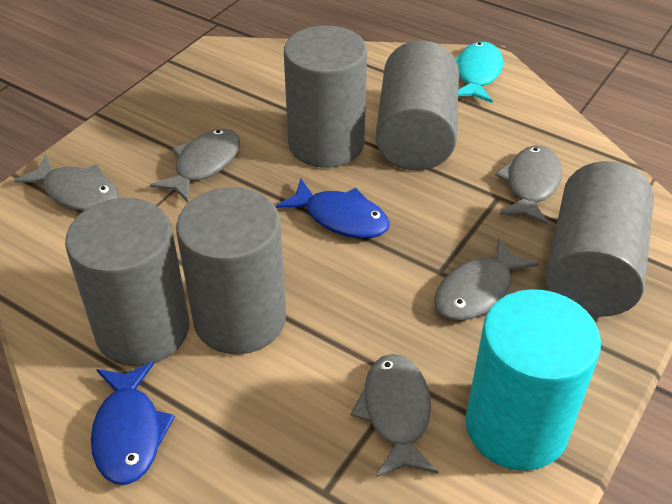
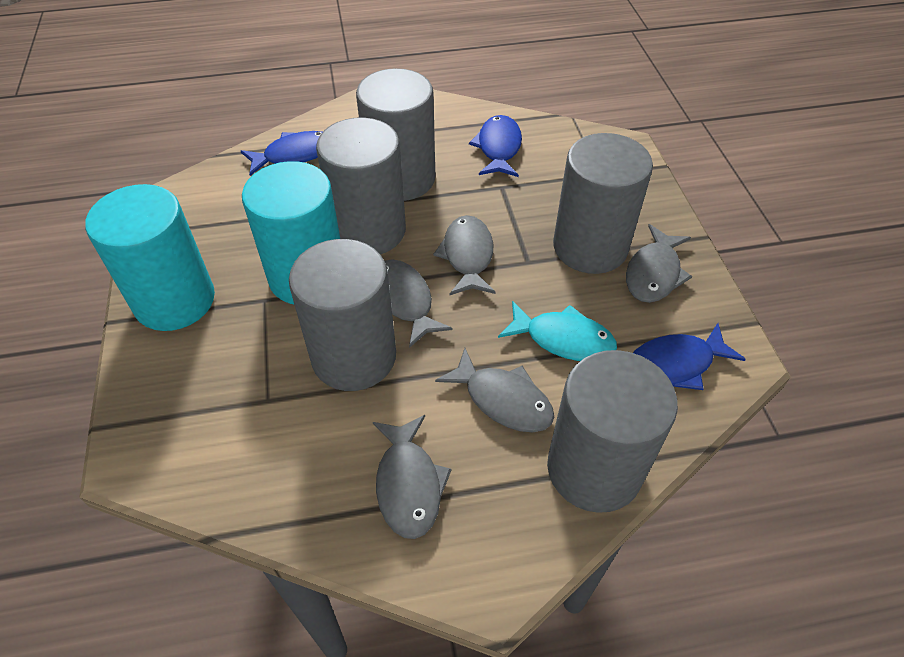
blue fish: 2 -> 3
turquoise cylinder: 1 -> 2

